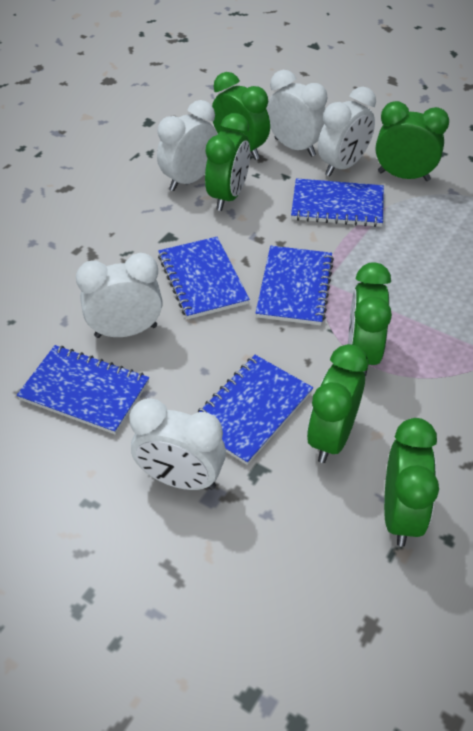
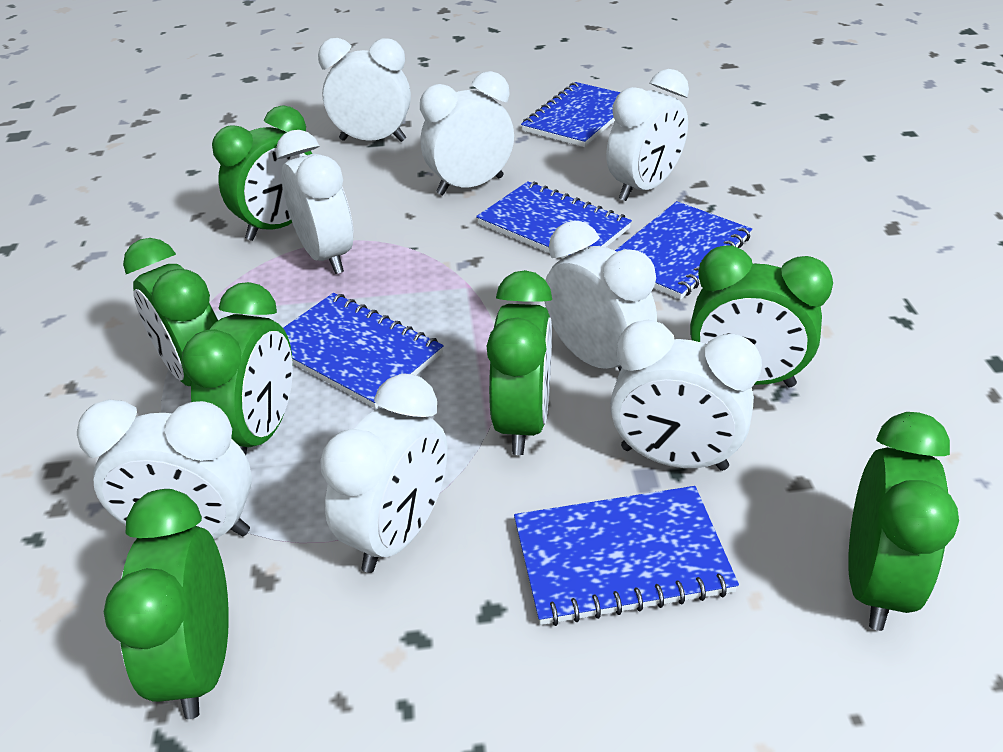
green clock: 6 -> 7
white clock: 5 -> 8

